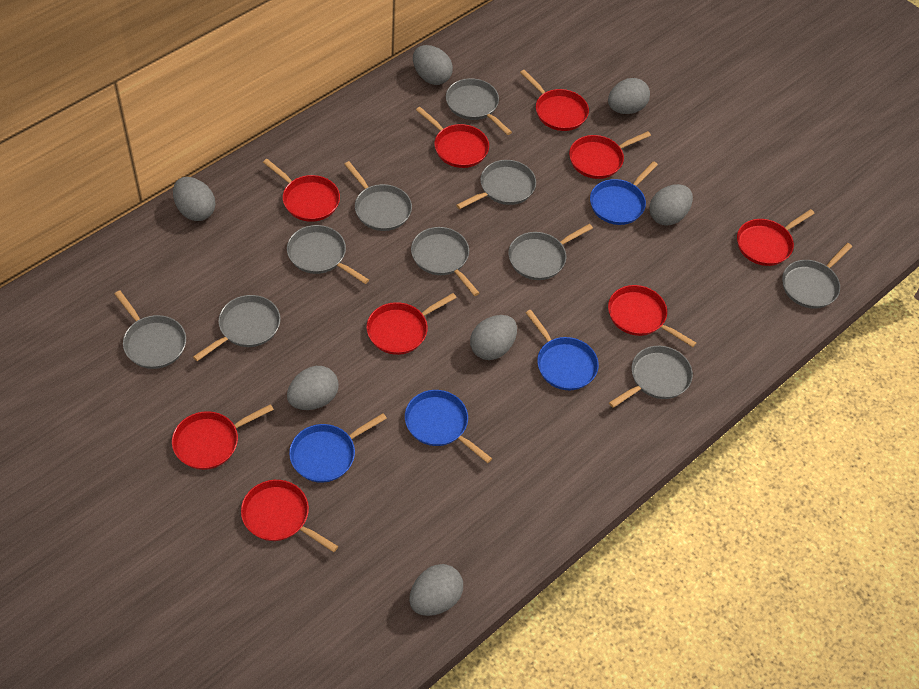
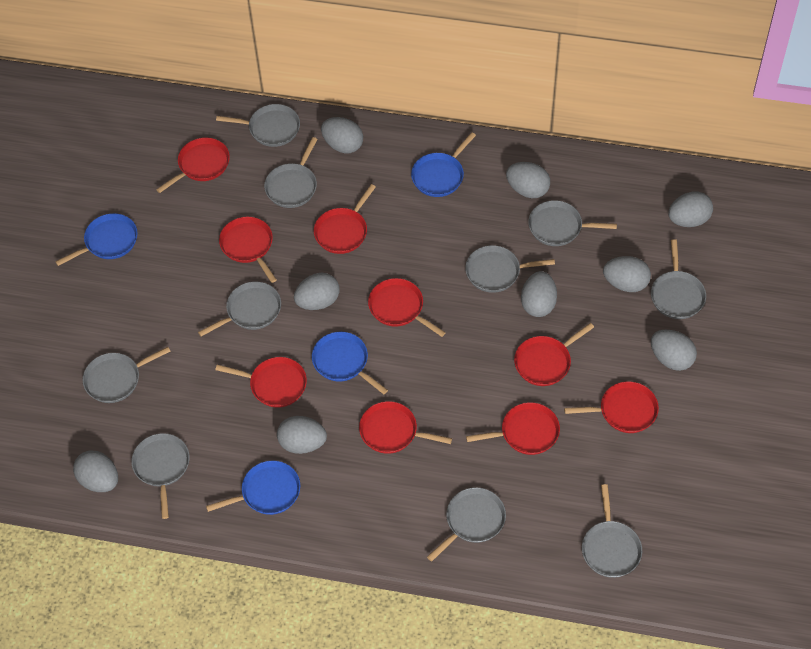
grey egg: 7 -> 9

